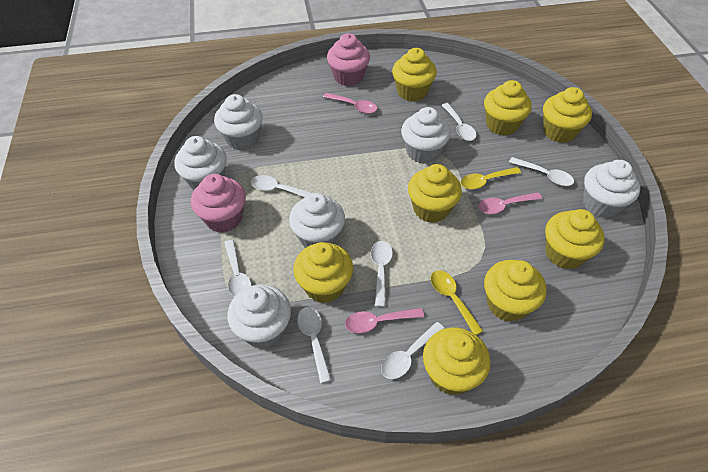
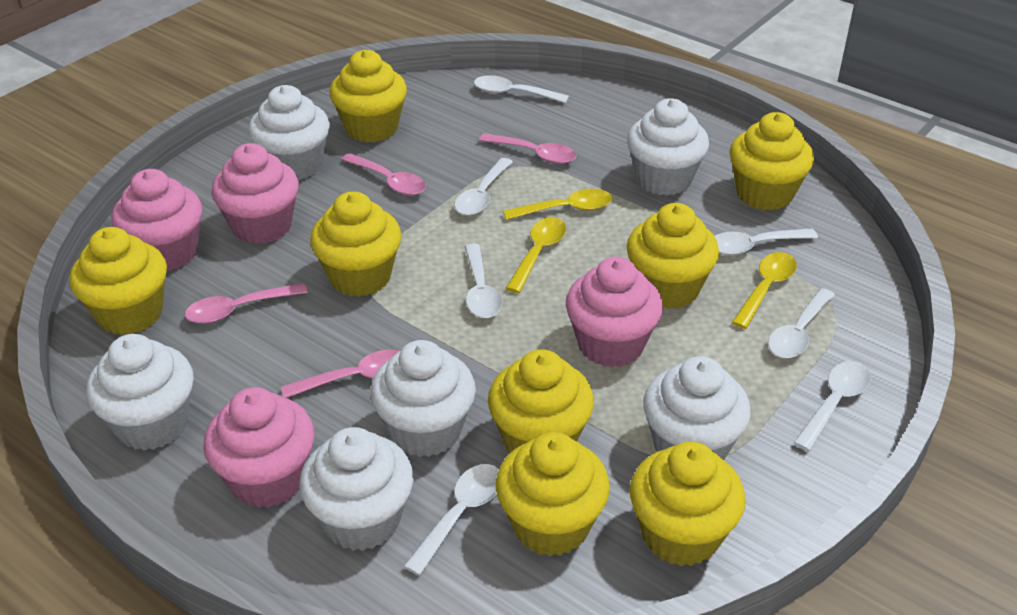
pink cupcake: 2 -> 4
pink spoon: 3 -> 4
yellow spoon: 2 -> 3

